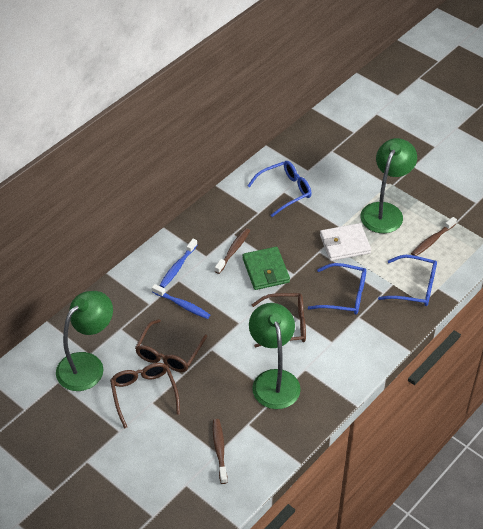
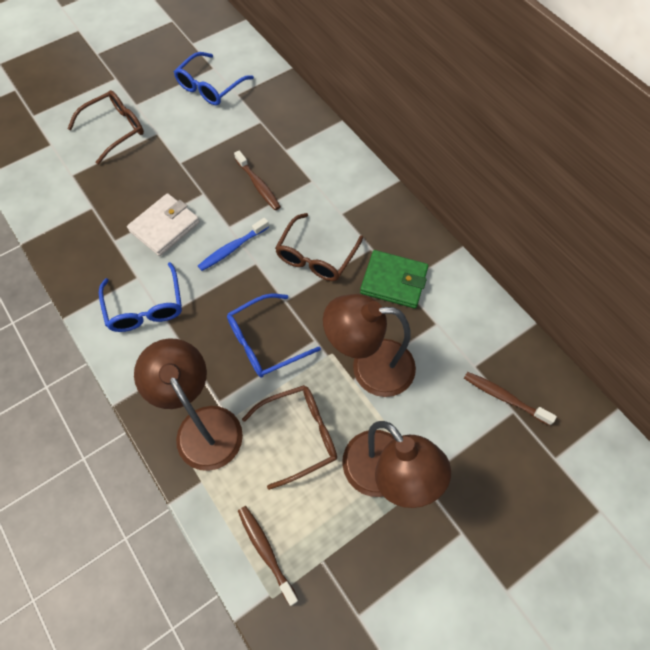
blue toothbrush: 2 -> 1
brown lamp: 0 -> 3
green lamp: 3 -> 0

